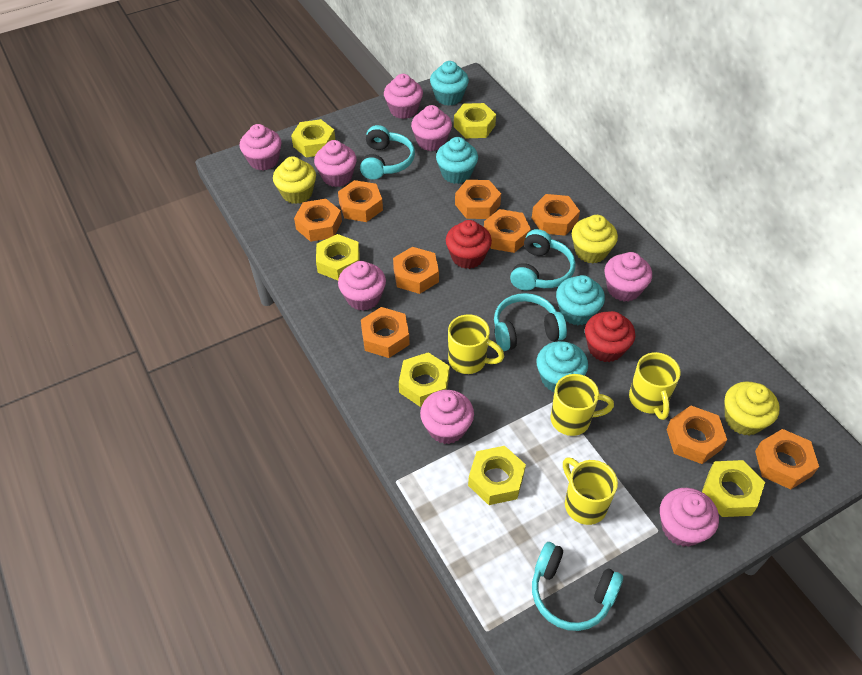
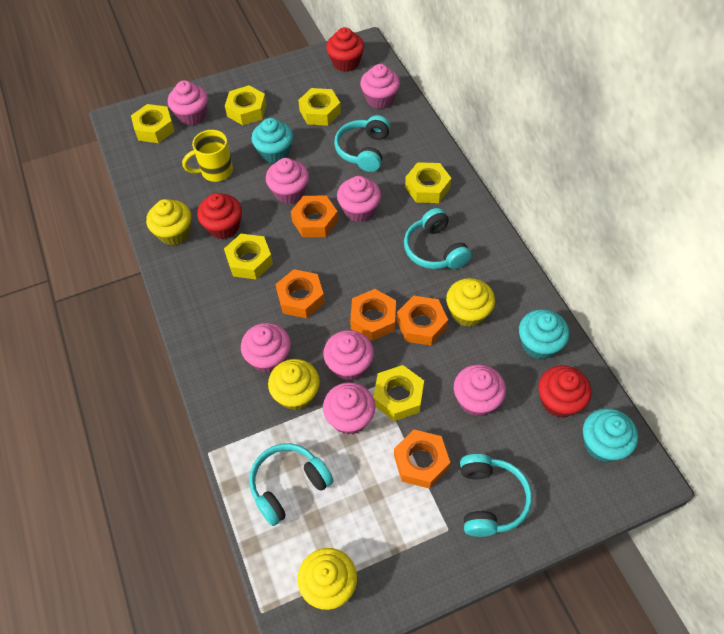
orange nut: 9 -> 5
red cupcake: 2 -> 3
turquoise cupcake: 4 -> 3
yellow cupcake: 3 -> 4
yellow mug: 4 -> 1

